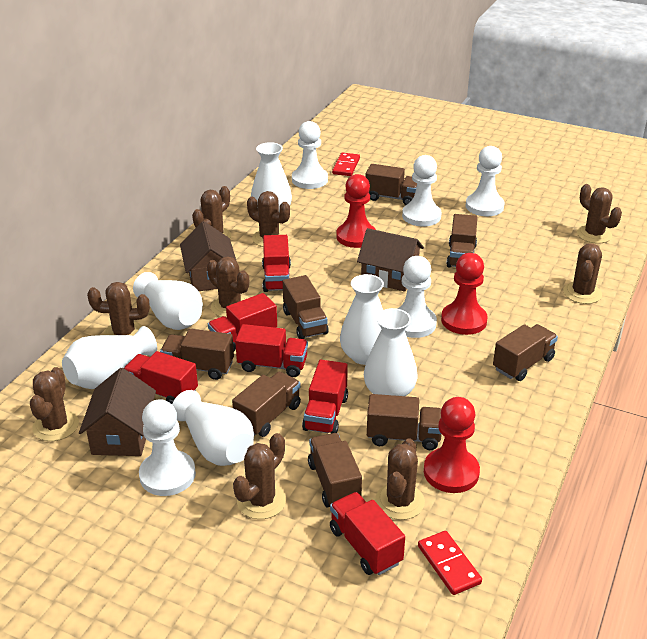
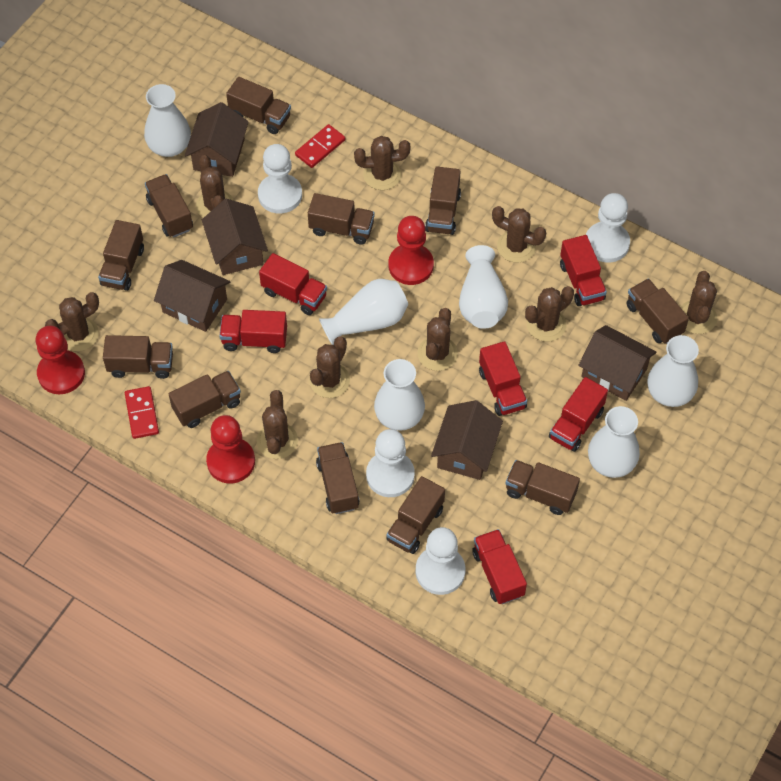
brown house: 3 -> 5
brown truck: 8 -> 11
white pawn: 5 -> 4

